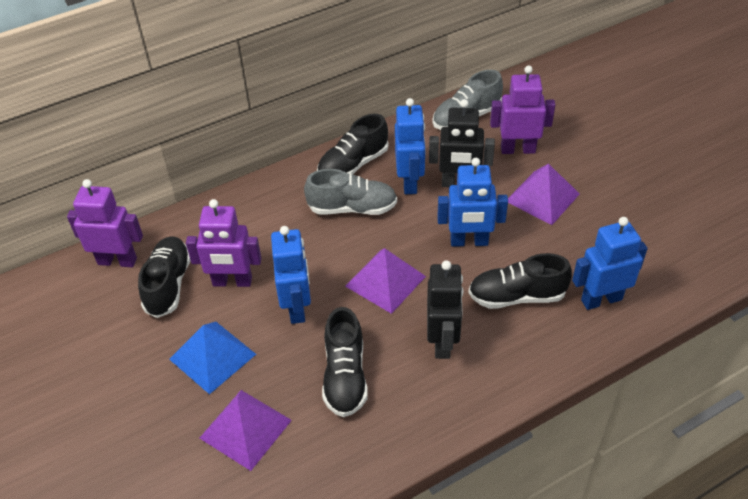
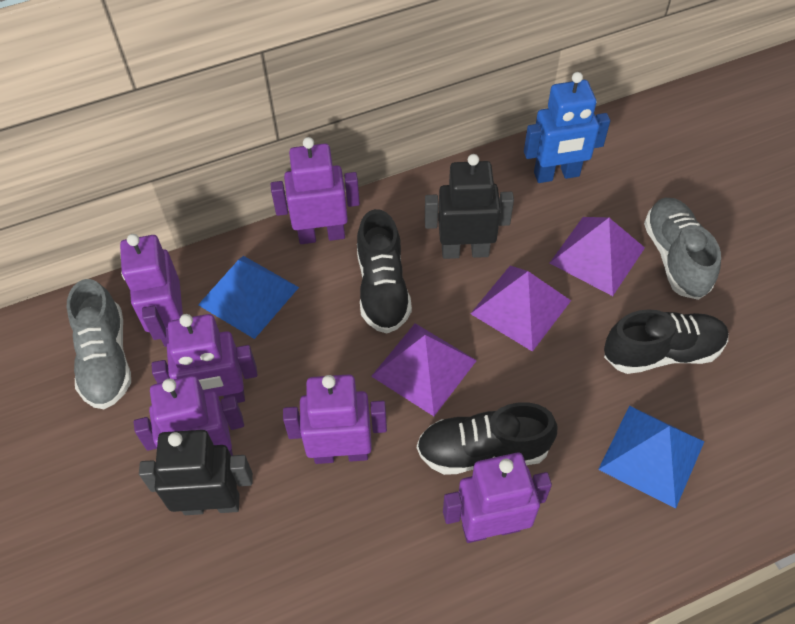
black shoe: 4 -> 3
blue pyramid: 1 -> 2
blue robot: 4 -> 1
purple robot: 3 -> 6

